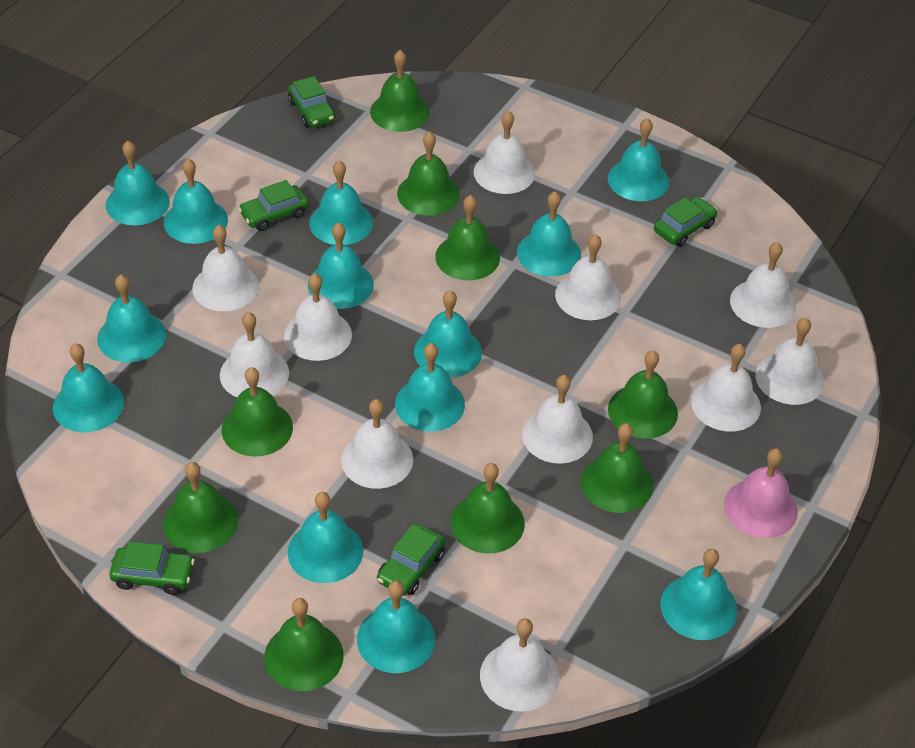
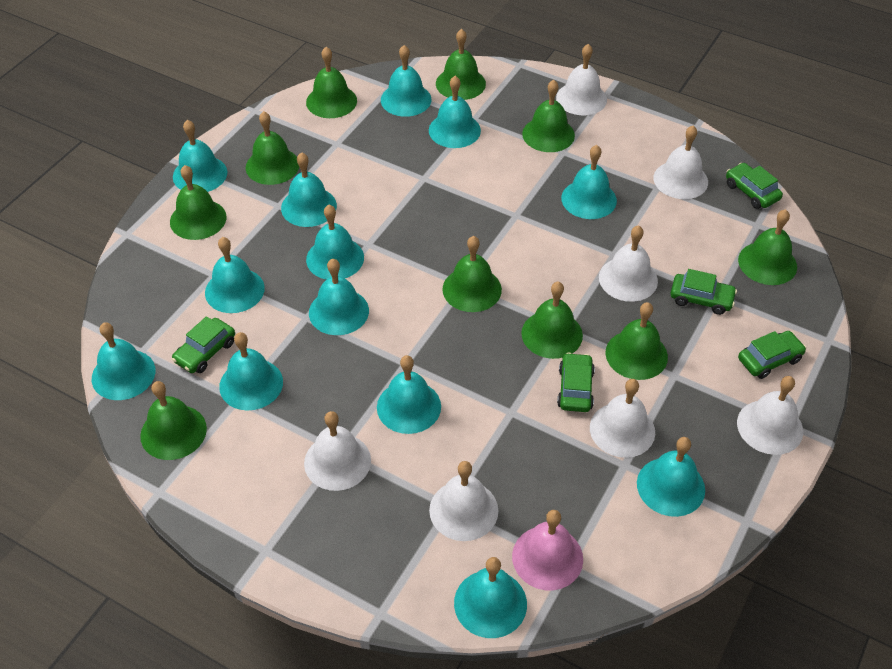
green bell: 9 -> 10
white bell: 11 -> 7

